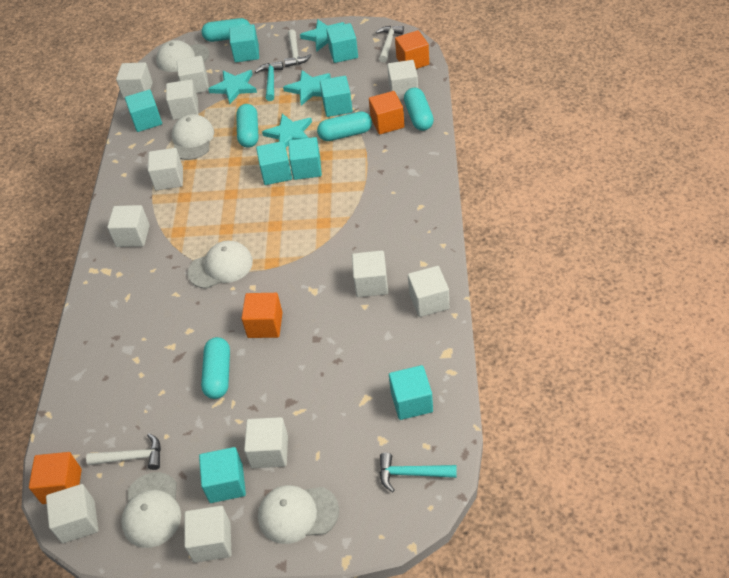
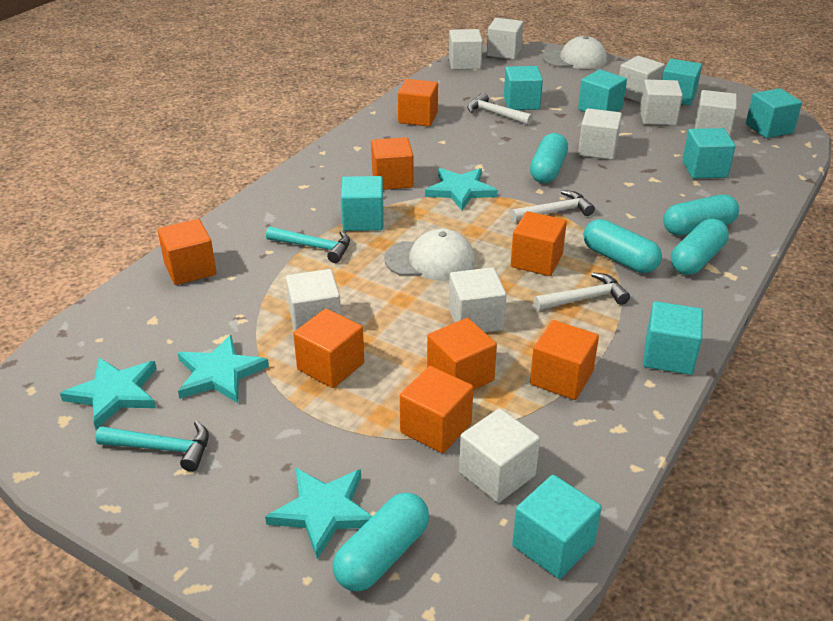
orange cube: 4 -> 8
white cap: 5 -> 2
white cube: 11 -> 9

